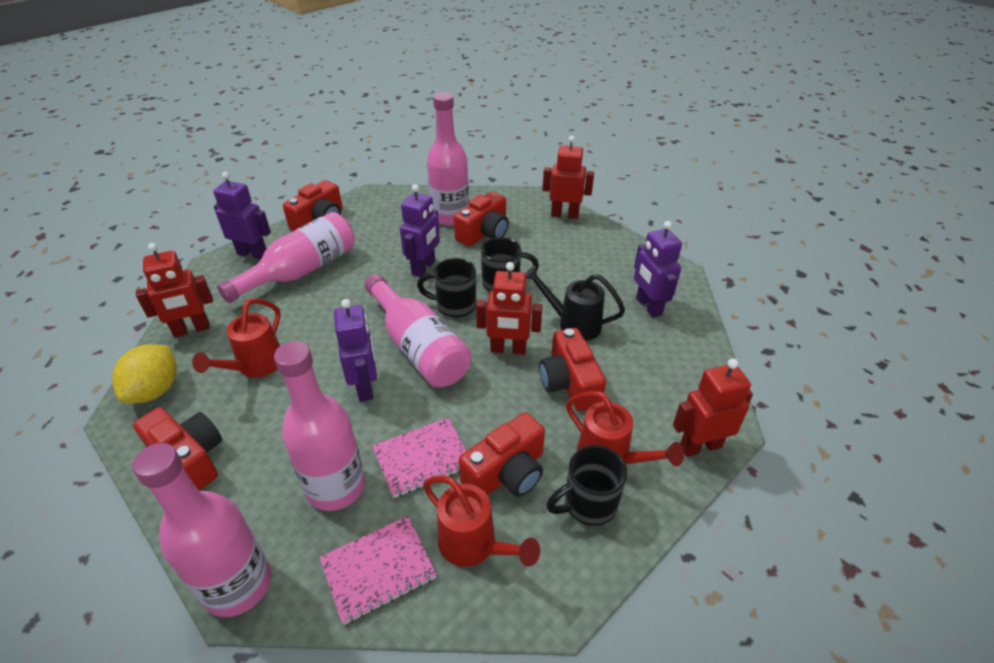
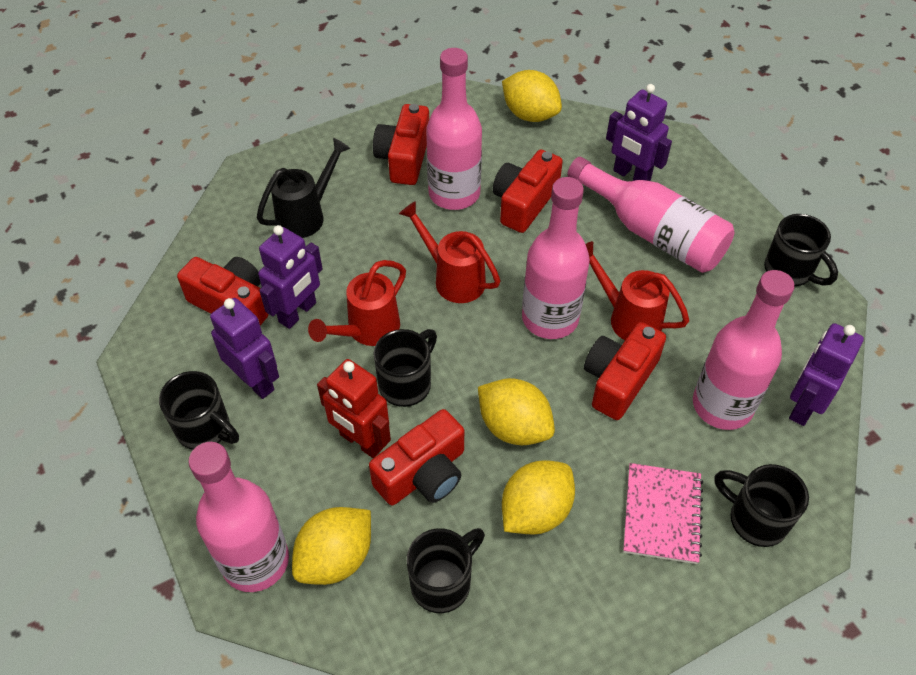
black mug: 3 -> 5
pink notebook: 2 -> 1
red robot: 4 -> 1
yellow lemon: 1 -> 4

